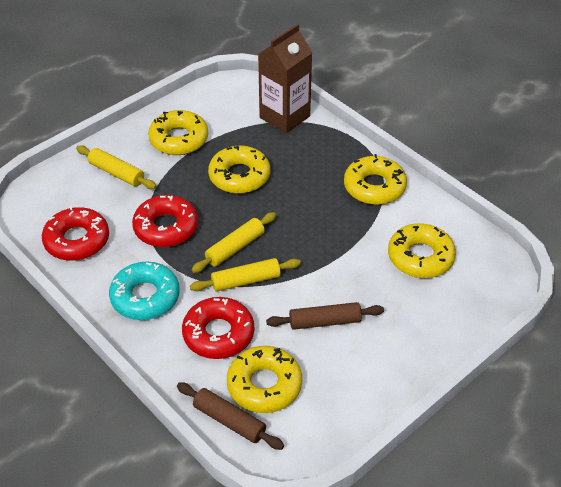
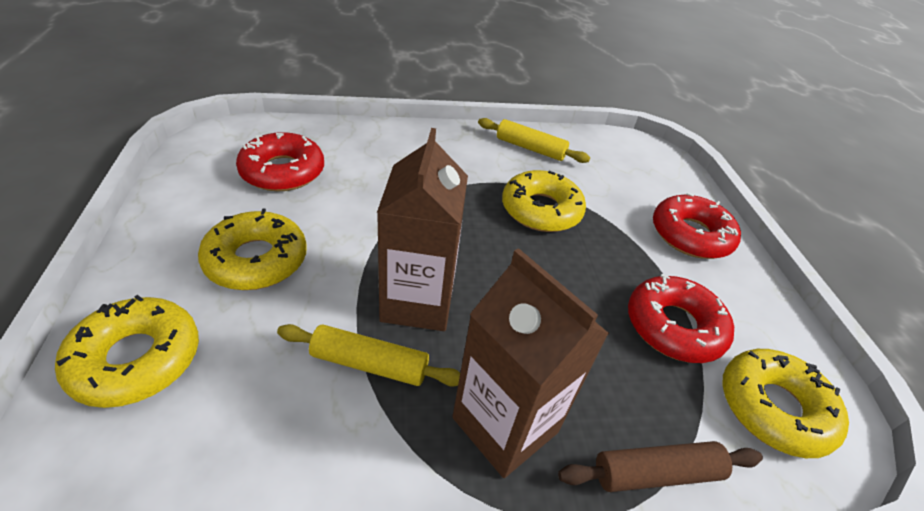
brown carton: 1 -> 2
brown rolling pin: 2 -> 1
turquoise donut: 1 -> 0
yellow donut: 5 -> 4
yellow rolling pin: 3 -> 2

